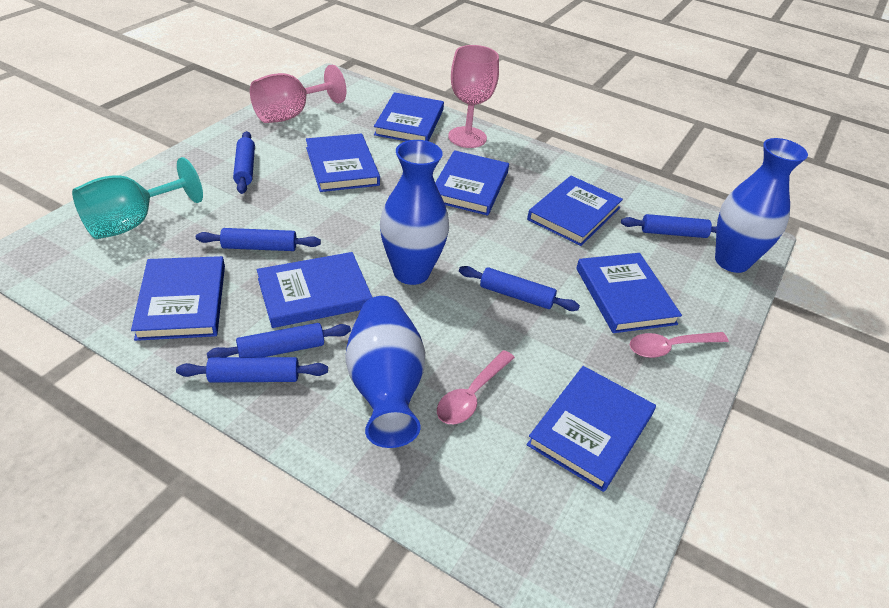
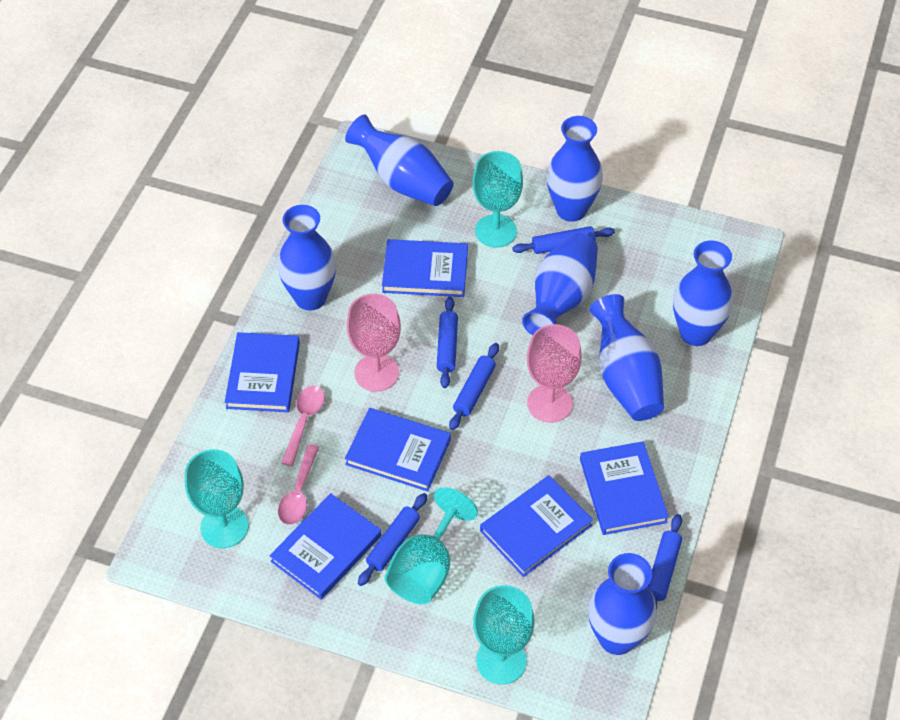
blue book: 8 -> 6
blue rolling pin: 6 -> 5
blue vase: 3 -> 7
turquoise goblet: 1 -> 4

